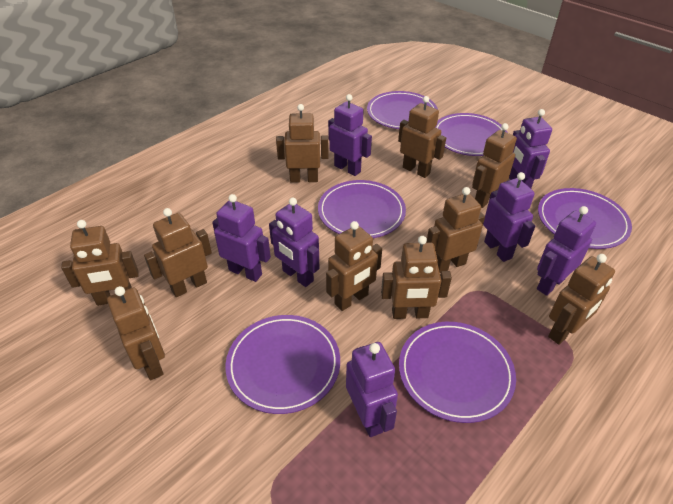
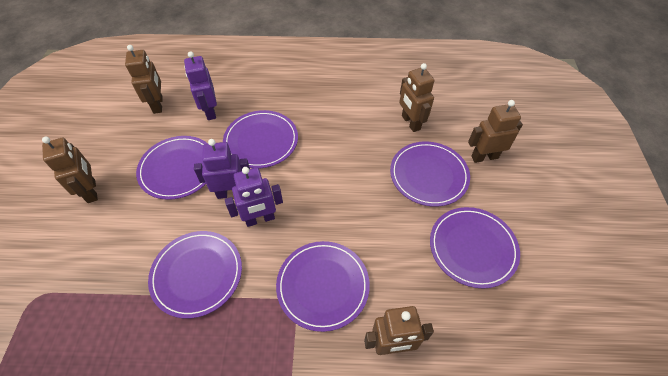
brown robot: 10 -> 5
purple robot: 7 -> 3

